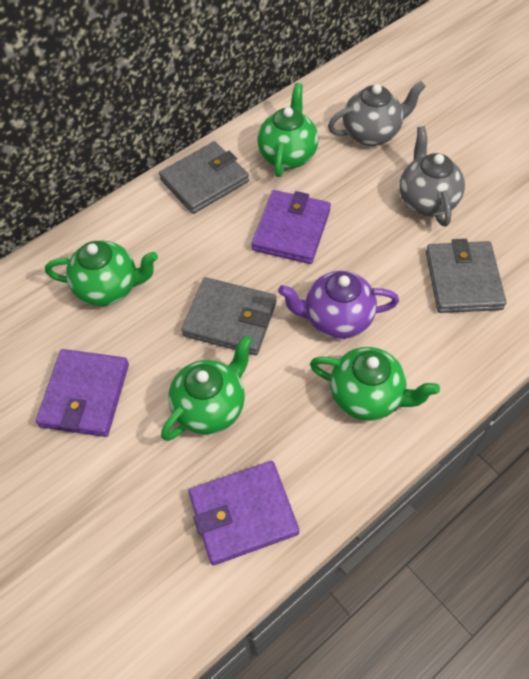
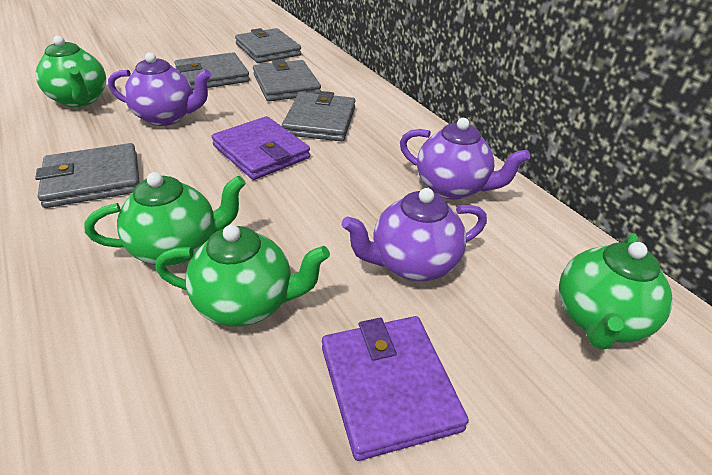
grey teapot: 2 -> 0
grey wallet: 3 -> 5
purple teapot: 1 -> 3
purple wallet: 3 -> 2

